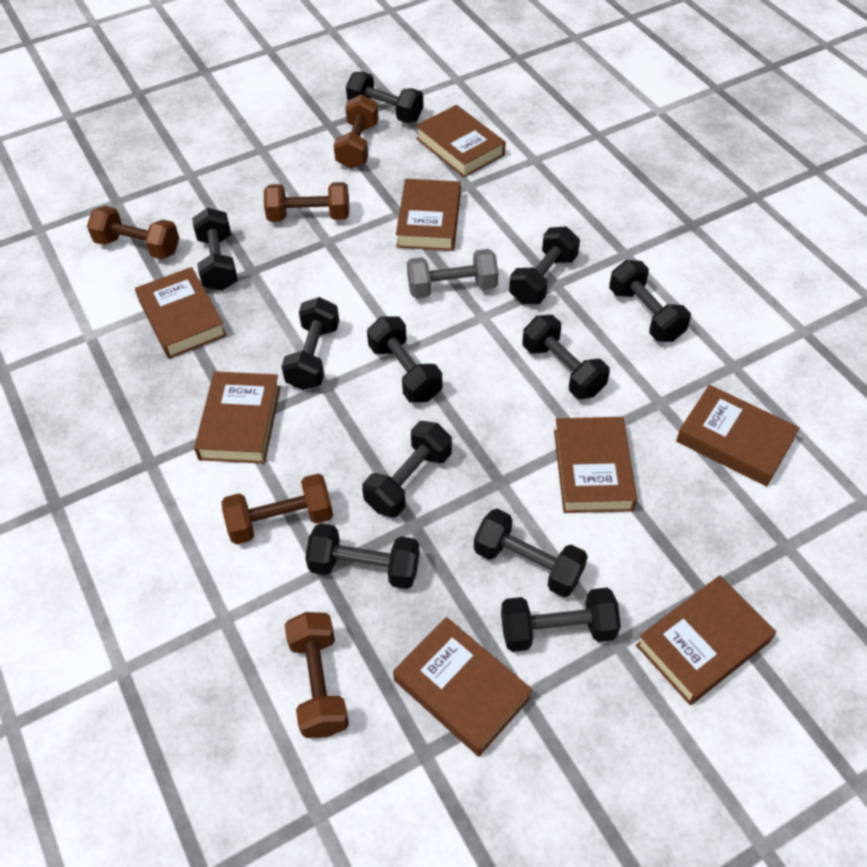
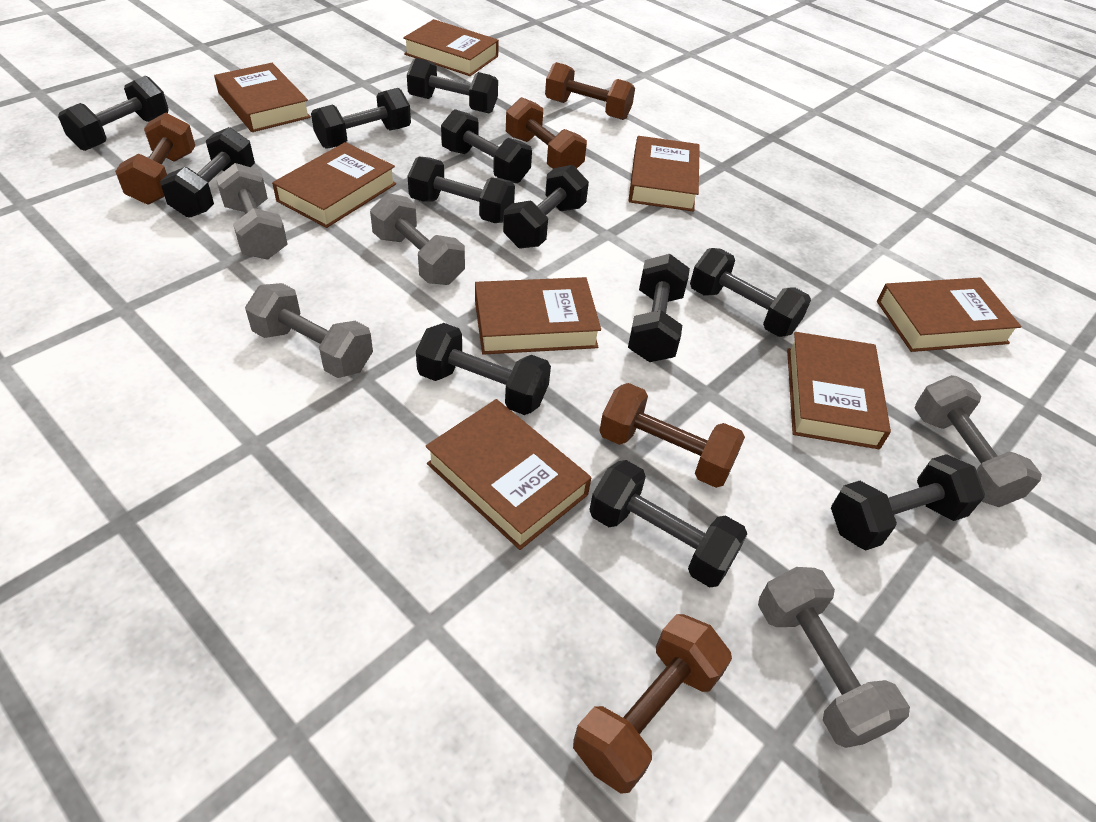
black dumbbell: 11 -> 12
grey dumbbell: 1 -> 5

